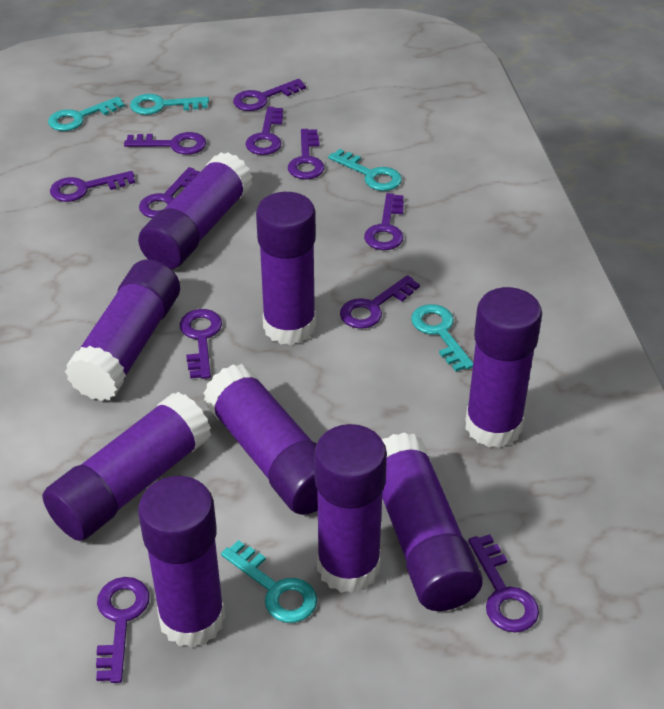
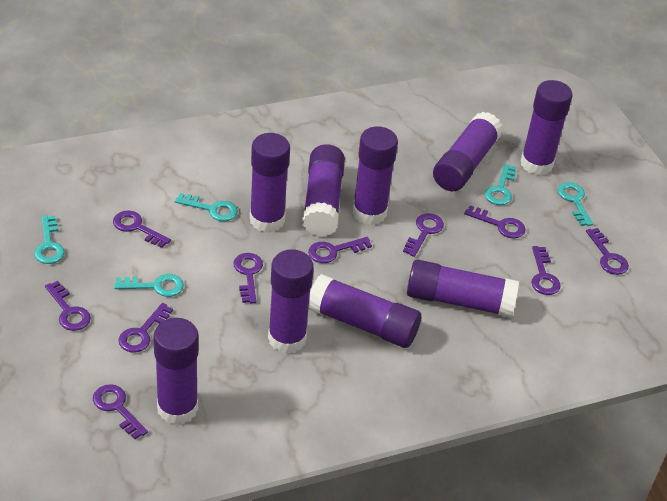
purple key: 11 -> 10

